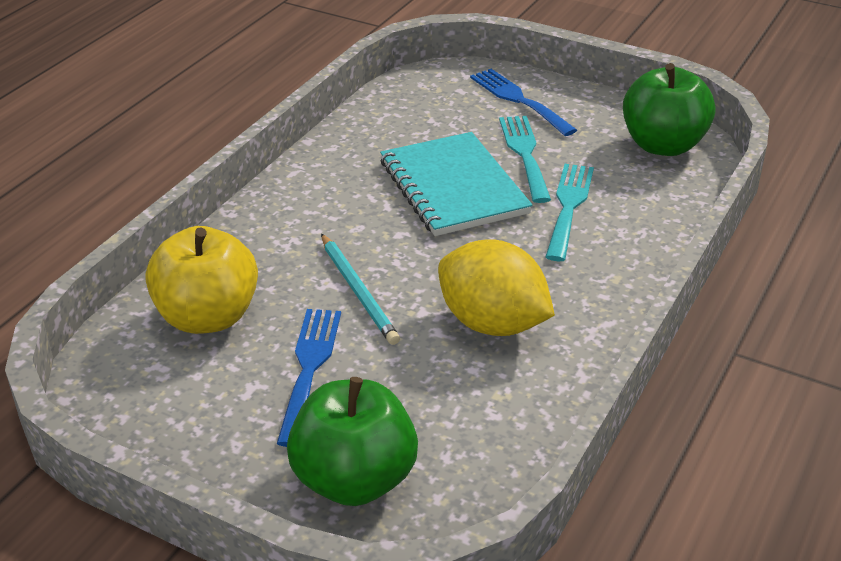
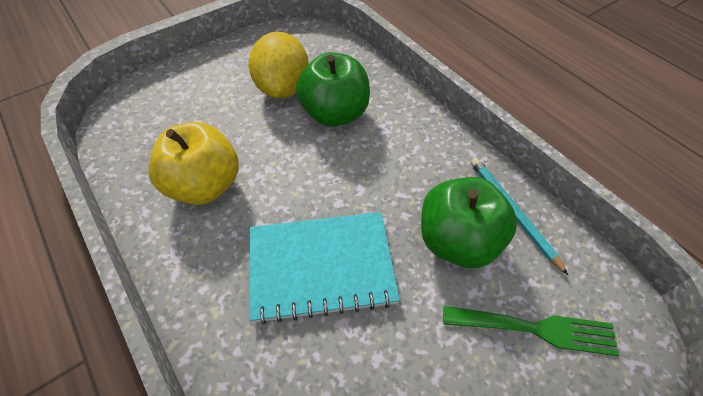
blue fork: 2 -> 0
green fork: 0 -> 1
turquoise fork: 2 -> 0

